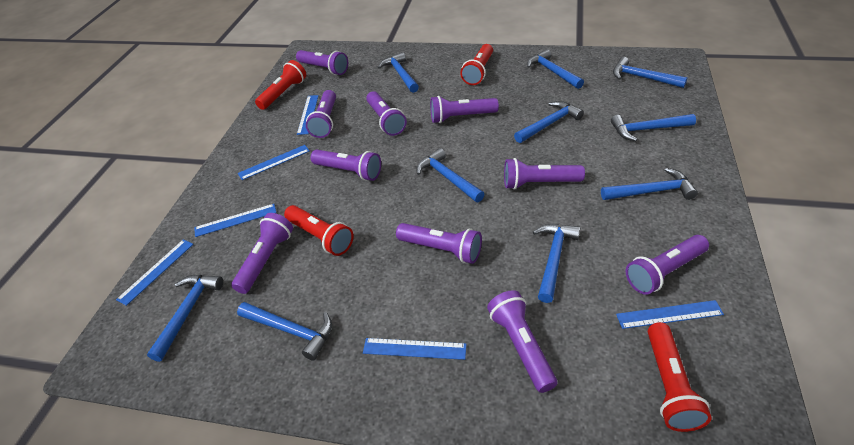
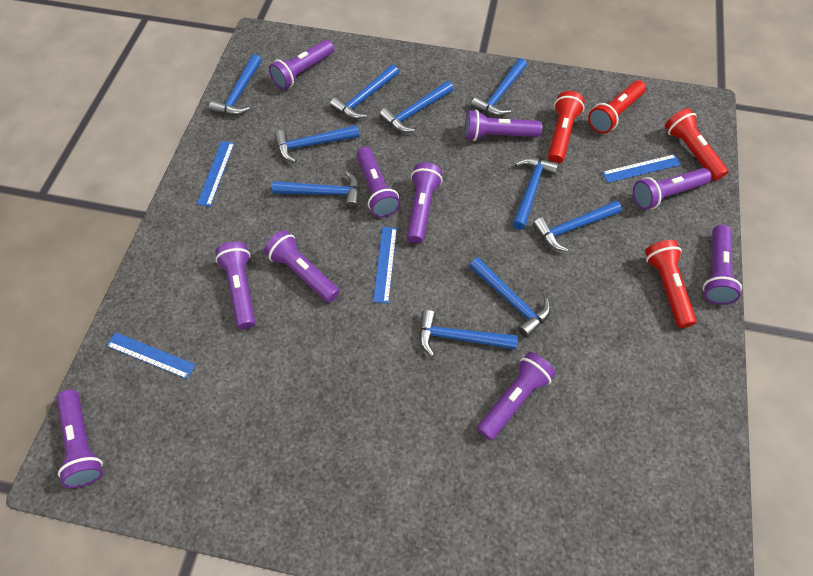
blue ruler: 6 -> 4

